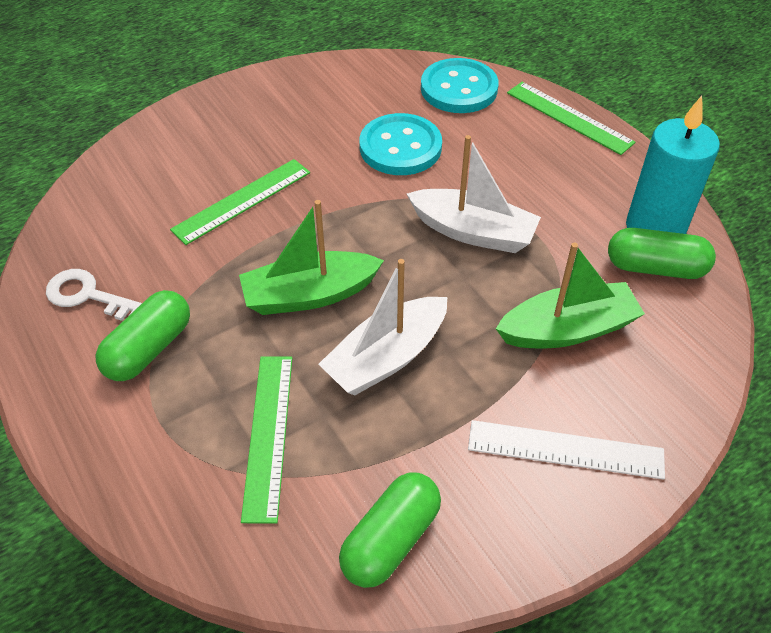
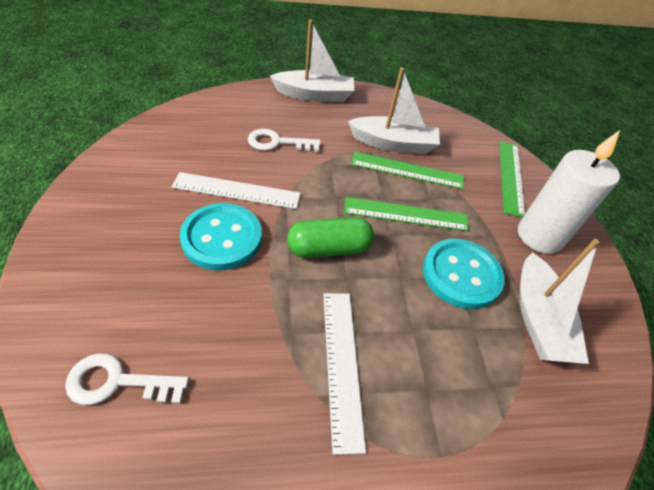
green boat: 2 -> 0
green capsule: 3 -> 1
turquoise candle: 1 -> 0
white boat: 2 -> 3
white candle: 0 -> 1
white key: 1 -> 2
white ruler: 1 -> 2

